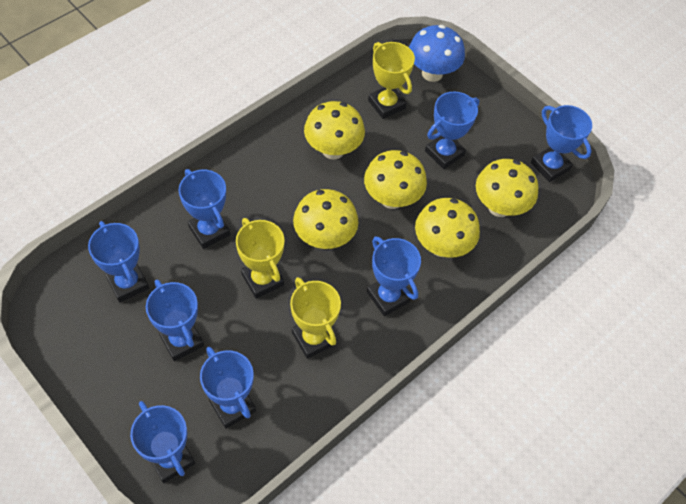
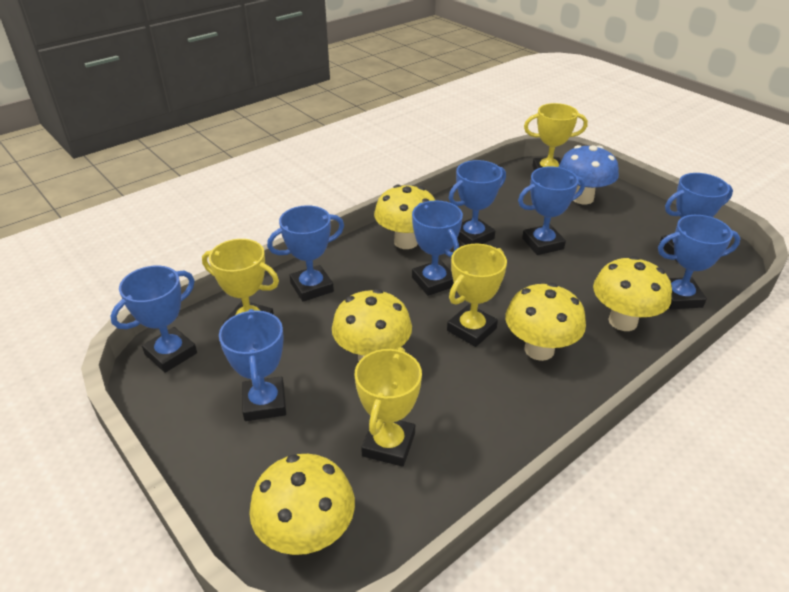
yellow trophy: 3 -> 4

